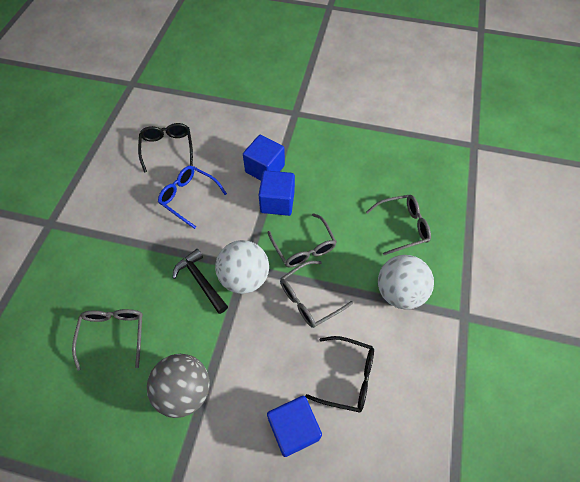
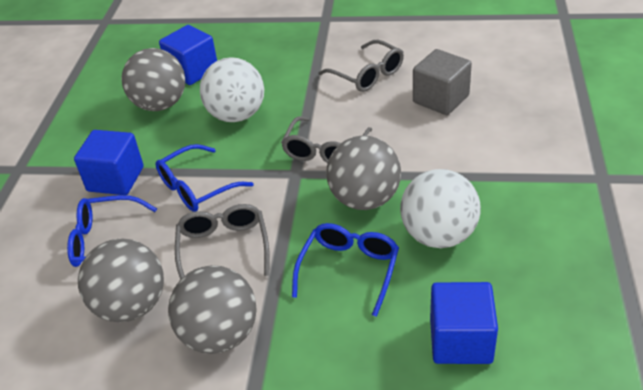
black glasses: 2 -> 0
black hammer: 1 -> 0
blue glasses: 1 -> 3
grey ball: 1 -> 4
grey cube: 0 -> 1
grey glasses: 4 -> 3

